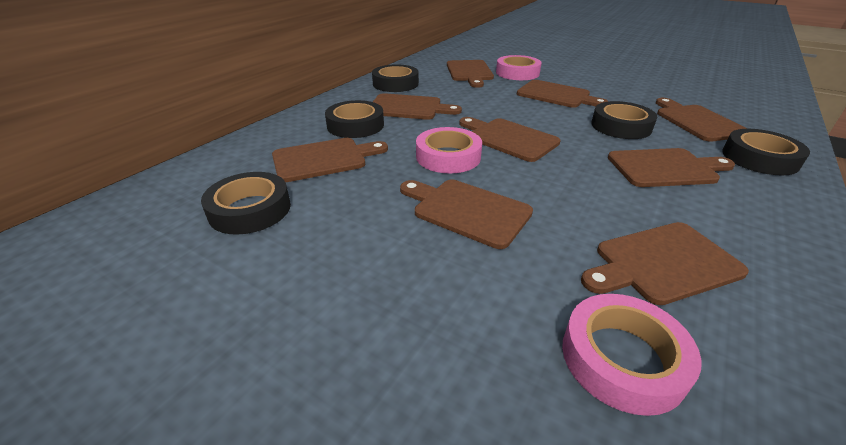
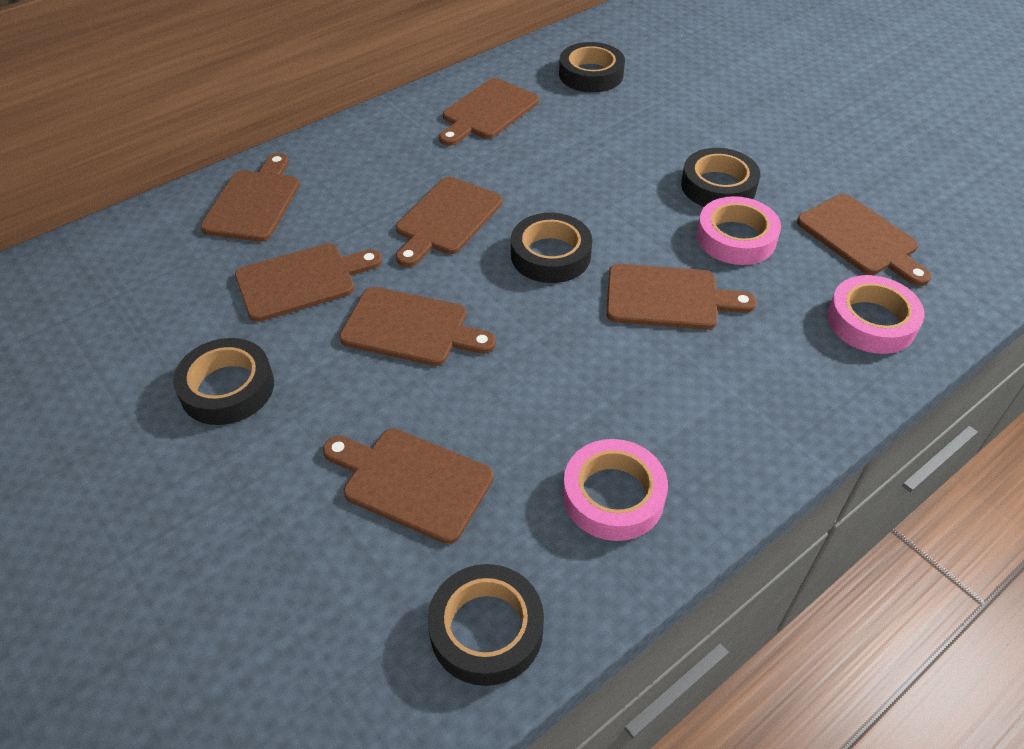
brown cutting board: 9 -> 8

